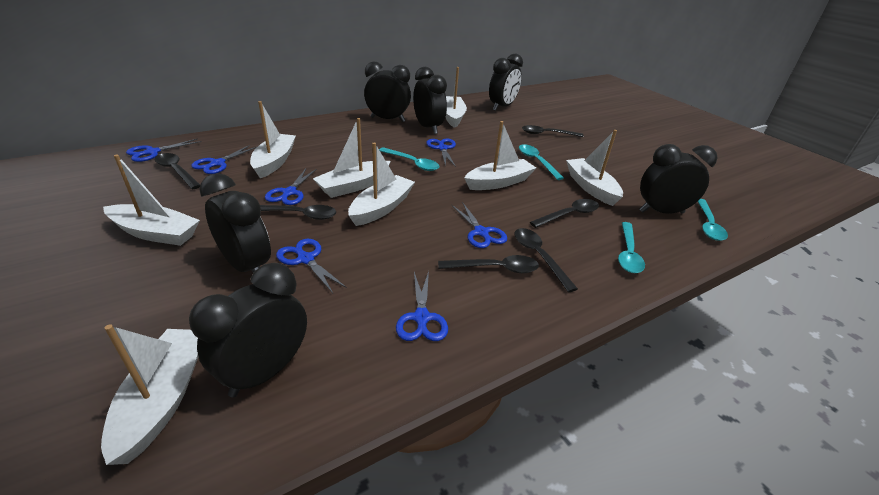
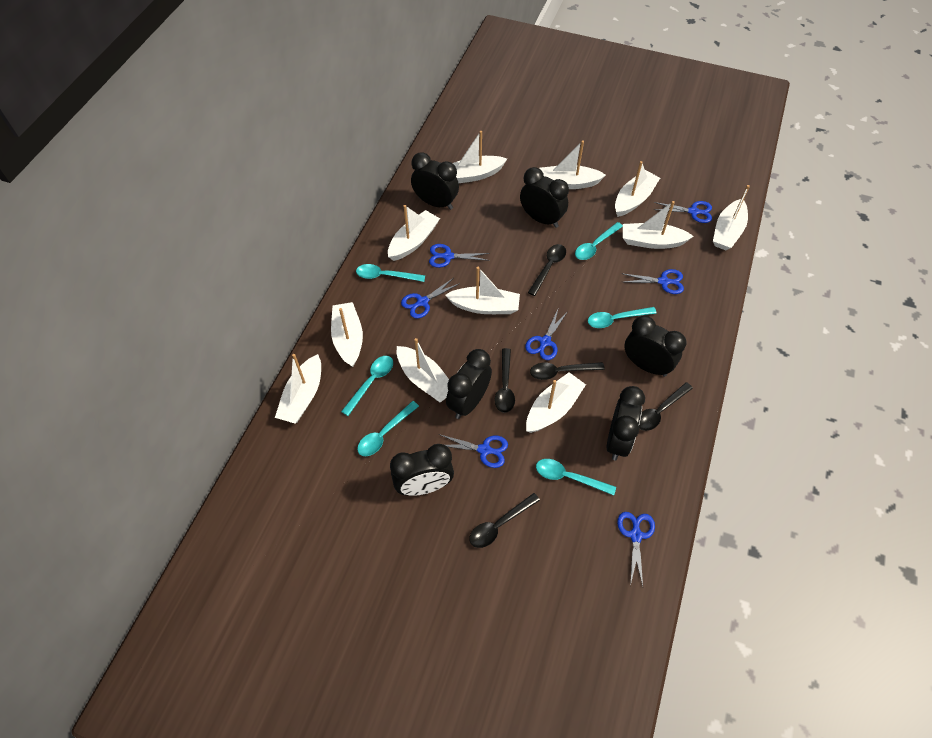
black spoon: 6 -> 5
turquoise spoon: 4 -> 6
white boat: 8 -> 11

